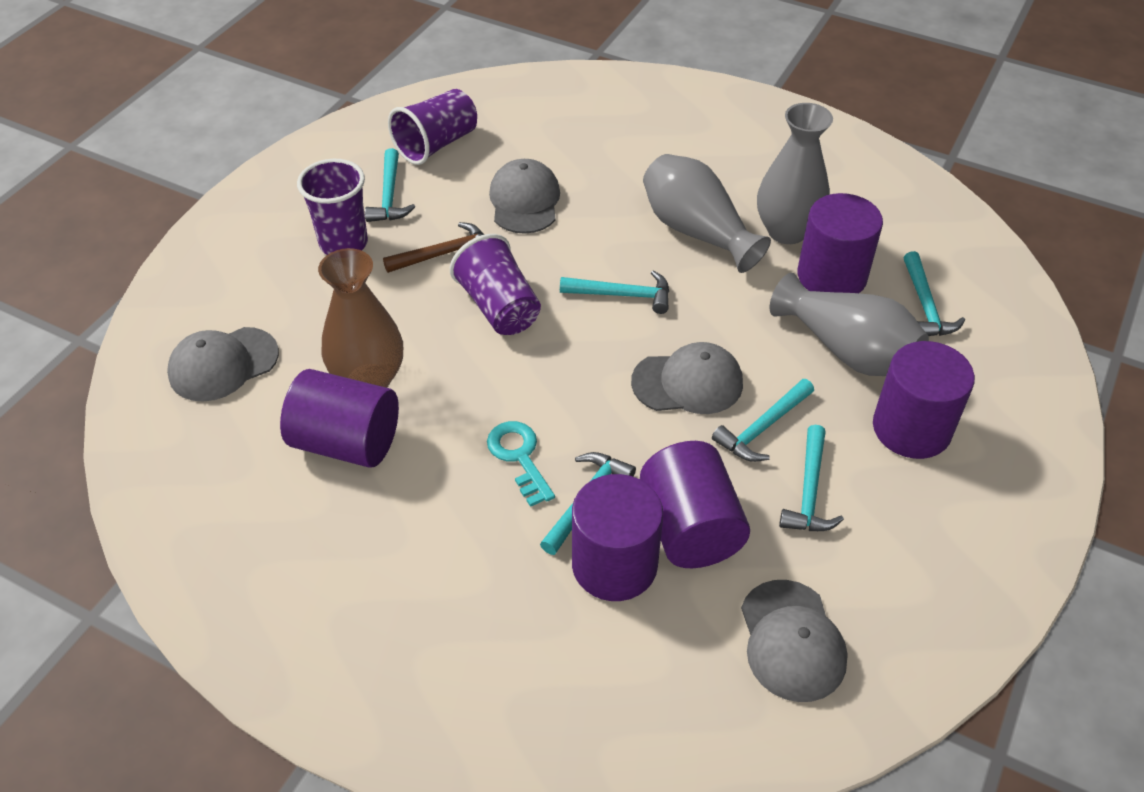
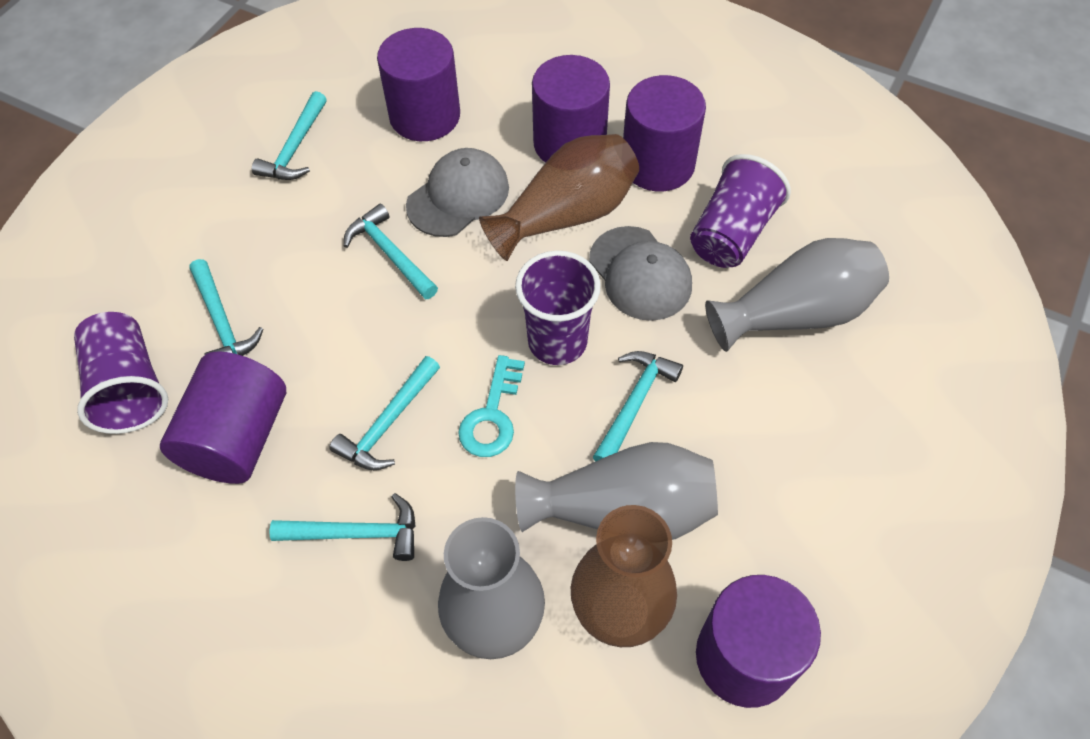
brown hammer: 1 -> 0
brown vase: 1 -> 2
grey cap: 4 -> 2

